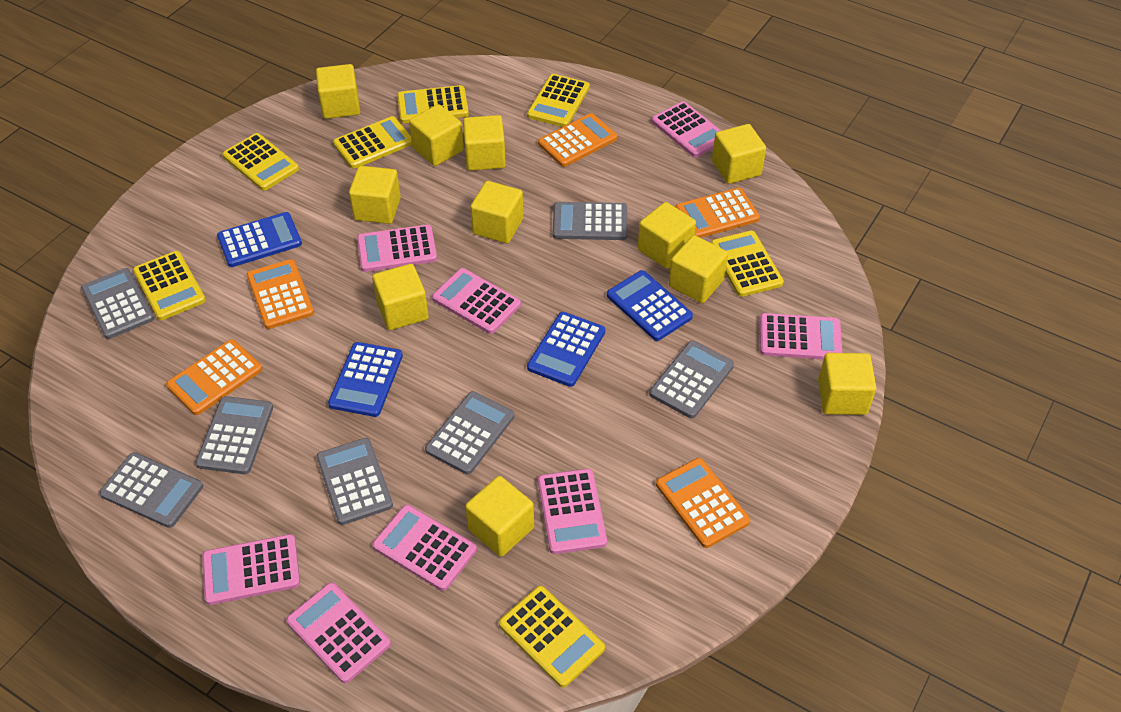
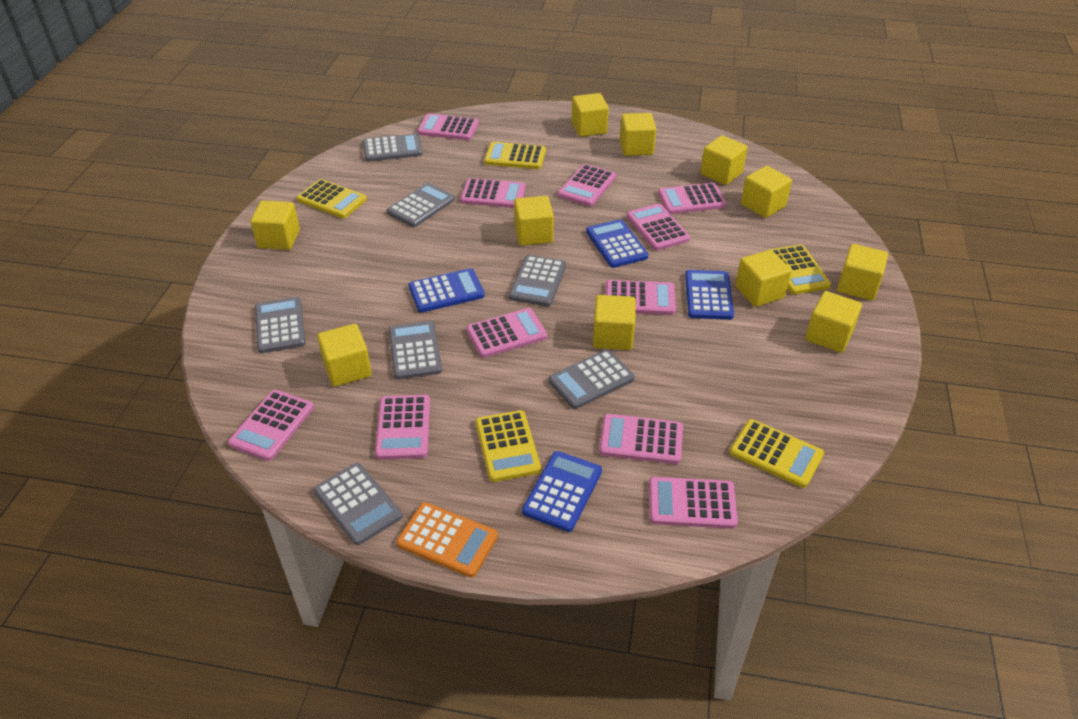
orange calculator: 5 -> 1
pink calculator: 8 -> 11
yellow calculator: 7 -> 5

